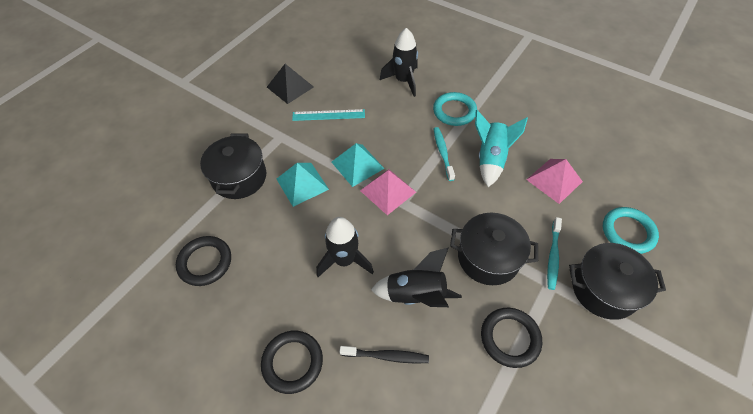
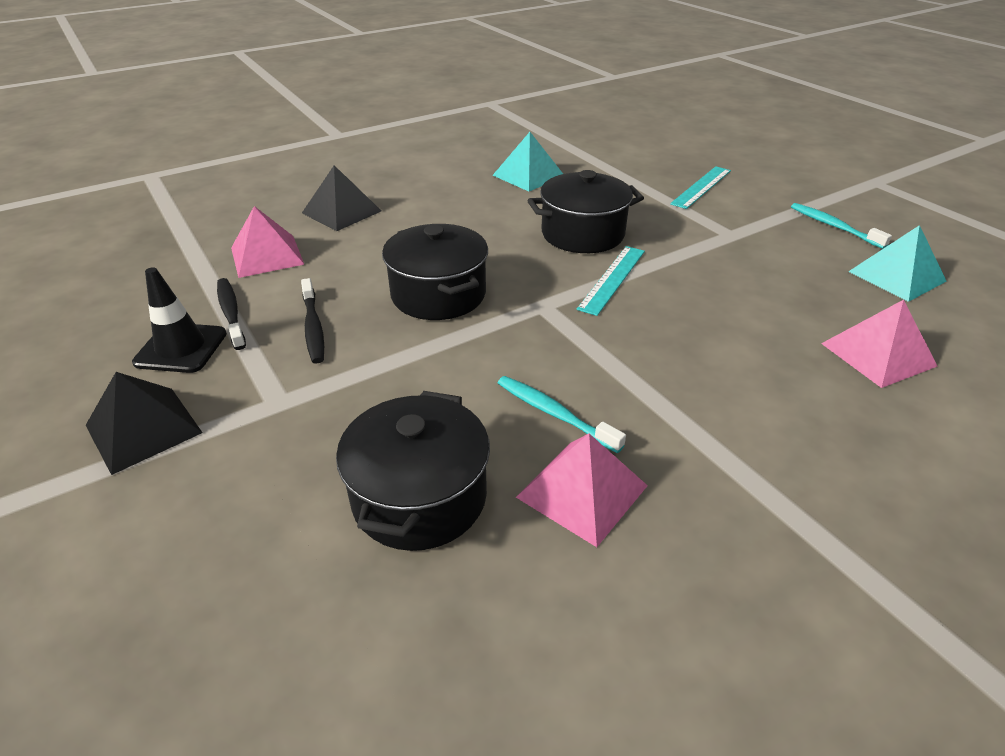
black pyramid: 1 -> 2
black ring: 3 -> 0
black rocket: 3 -> 0
black toothbrush: 1 -> 2
black traffic cone: 0 -> 1
pink pyramid: 2 -> 3
turquoise ring: 2 -> 0
turquoise rocket: 1 -> 0
turquoise ruler: 1 -> 2

